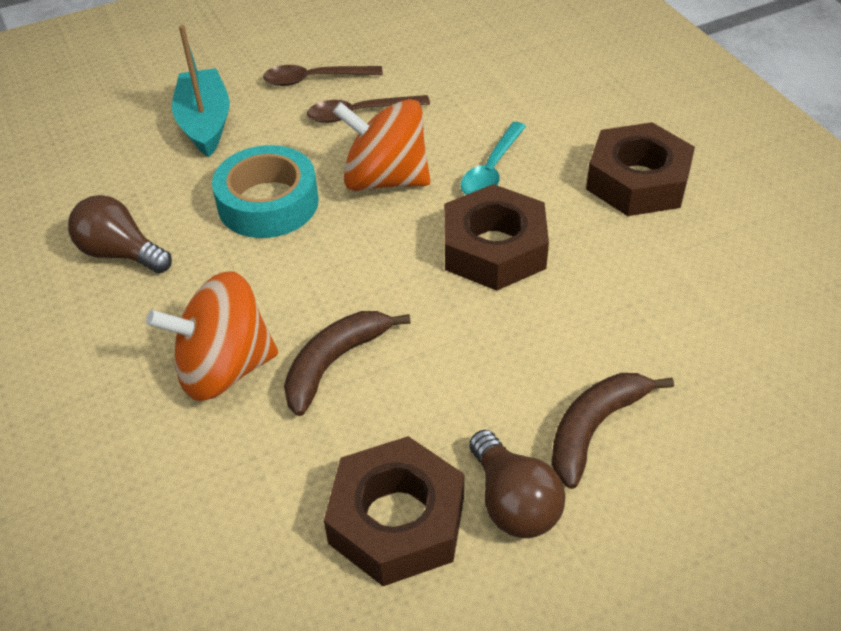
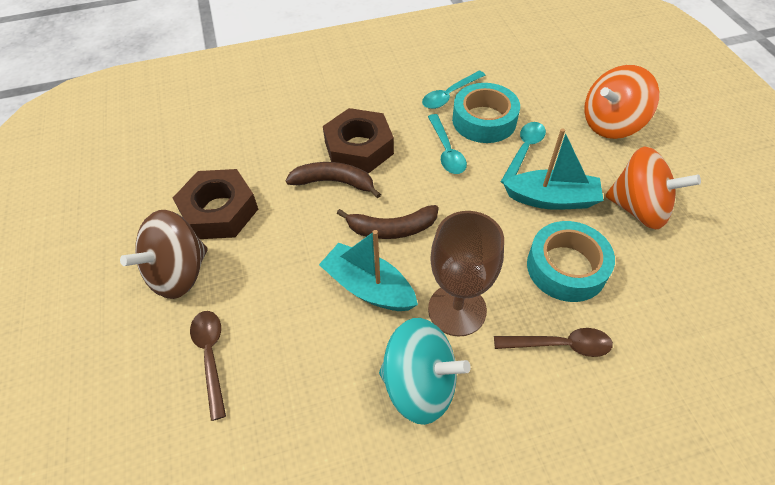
brown goblet: 0 -> 1
brown light bulb: 2 -> 0
brown nut: 3 -> 2
brown spinning top: 0 -> 1
turquoise boat: 1 -> 2
turquoise spinning top: 0 -> 1
turquoise spoon: 1 -> 3
turquoise tape: 1 -> 2

